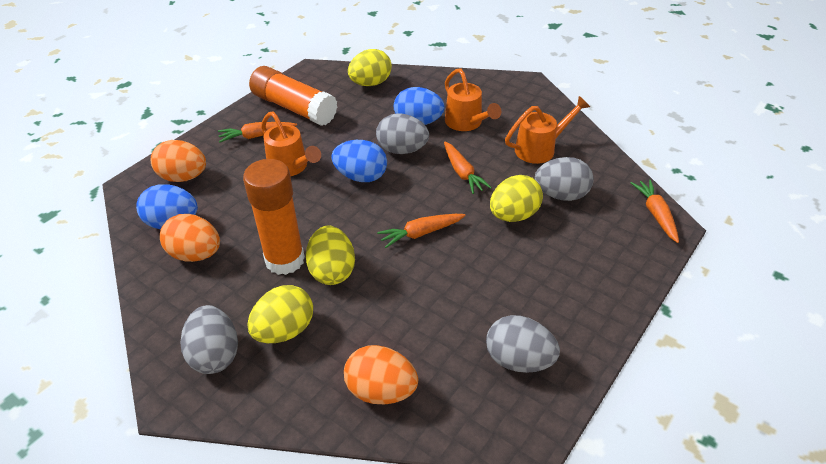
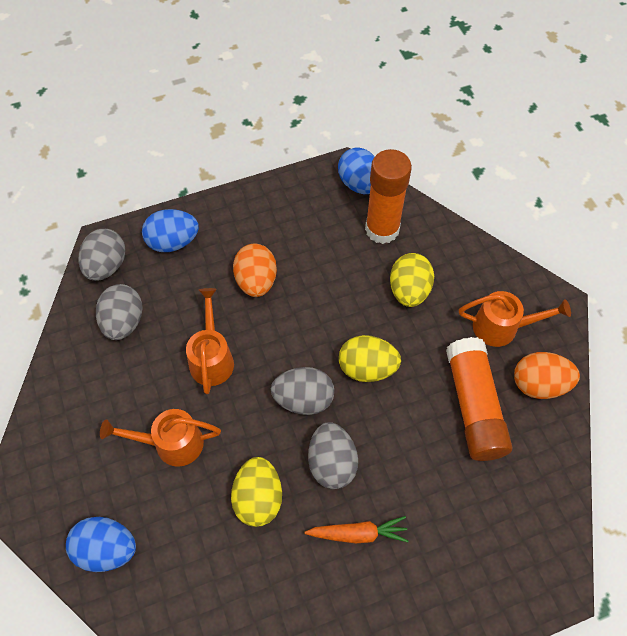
orange carrot: 4 -> 1
orange egg: 3 -> 2
yellow egg: 4 -> 3

